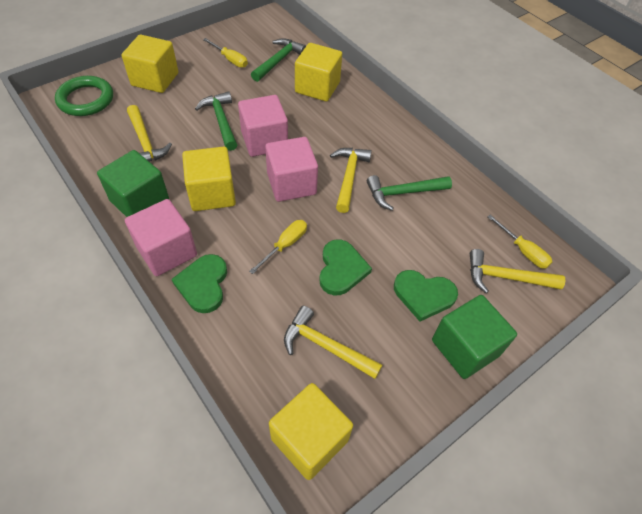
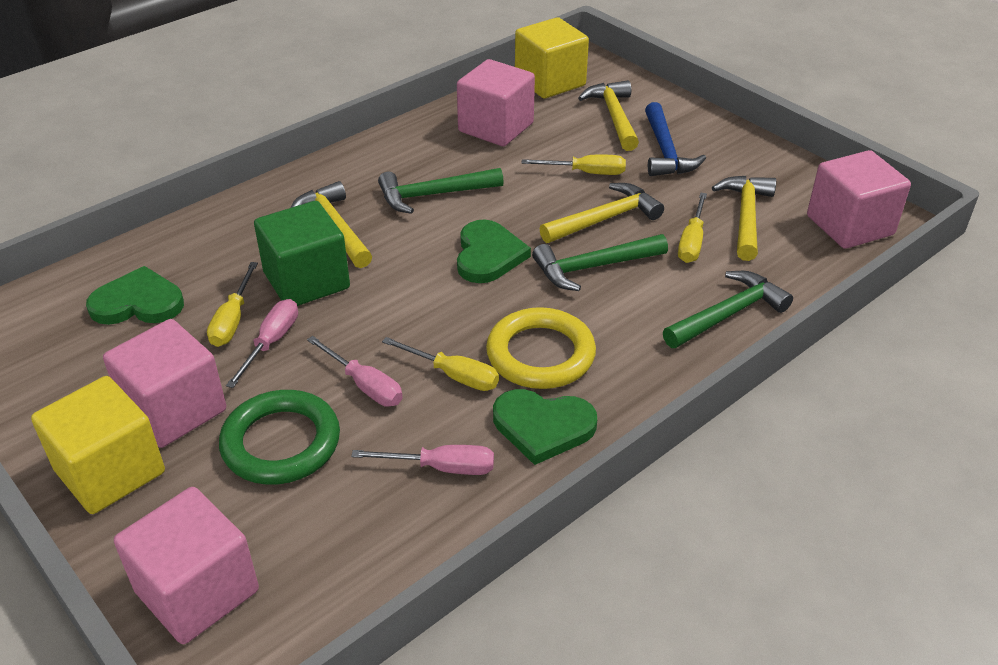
blue hammer: 0 -> 1
green cube: 2 -> 1
pink cube: 3 -> 4
pink screwdriver: 0 -> 3
yellow cube: 4 -> 2
yellow ring: 0 -> 1
yellow screwdriver: 3 -> 4

